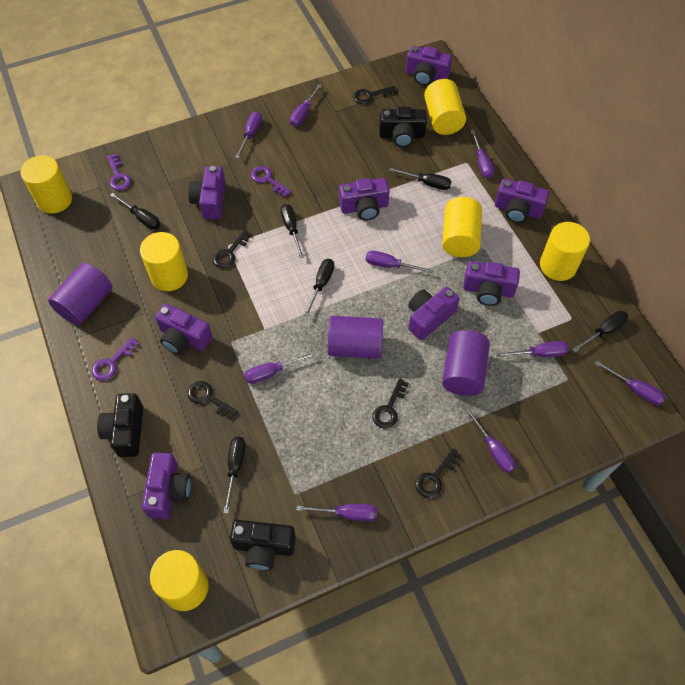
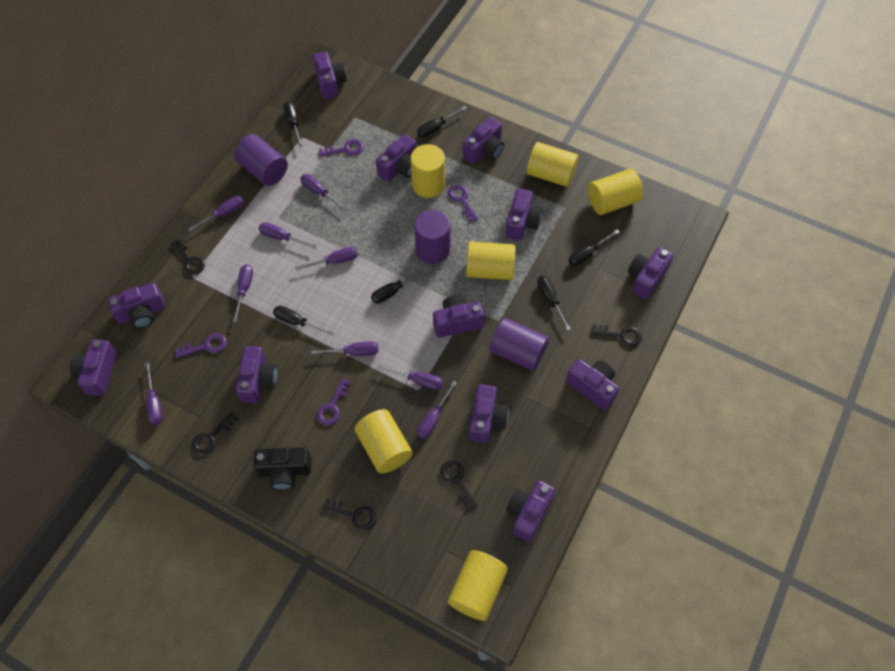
black camera: 3 -> 1
purple camera: 8 -> 12
purple key: 3 -> 4

